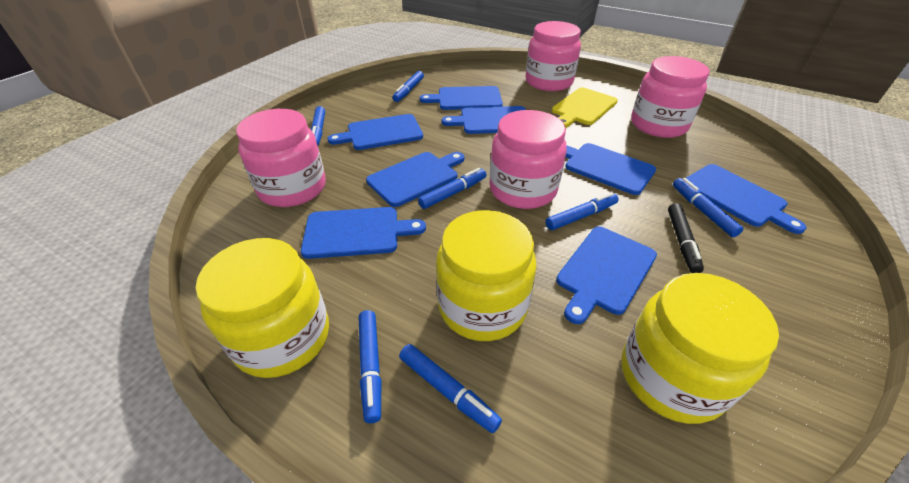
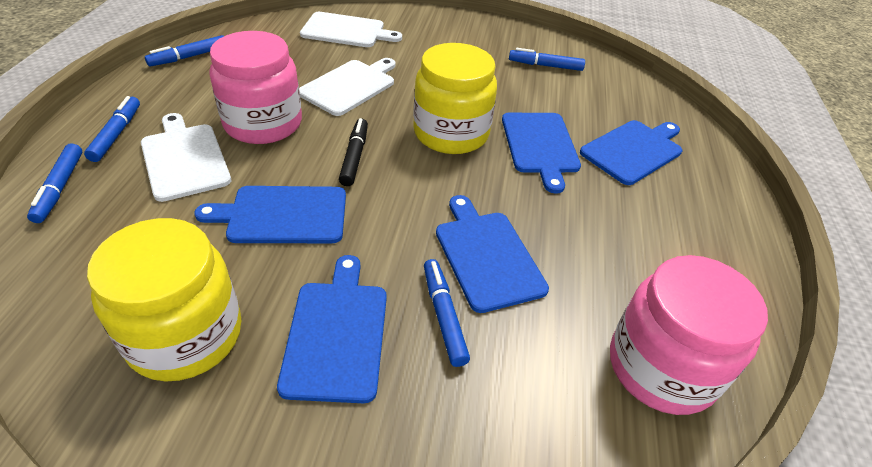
blue cutting board: 8 -> 5
blue marker: 7 -> 5
pink jar: 4 -> 2
white cutting board: 0 -> 3
yellow cutting board: 1 -> 0
yellow jar: 3 -> 2

